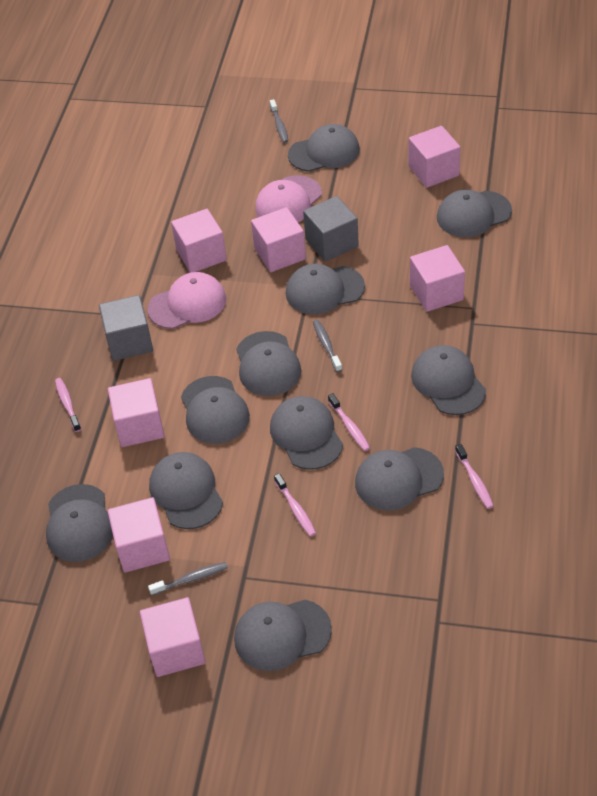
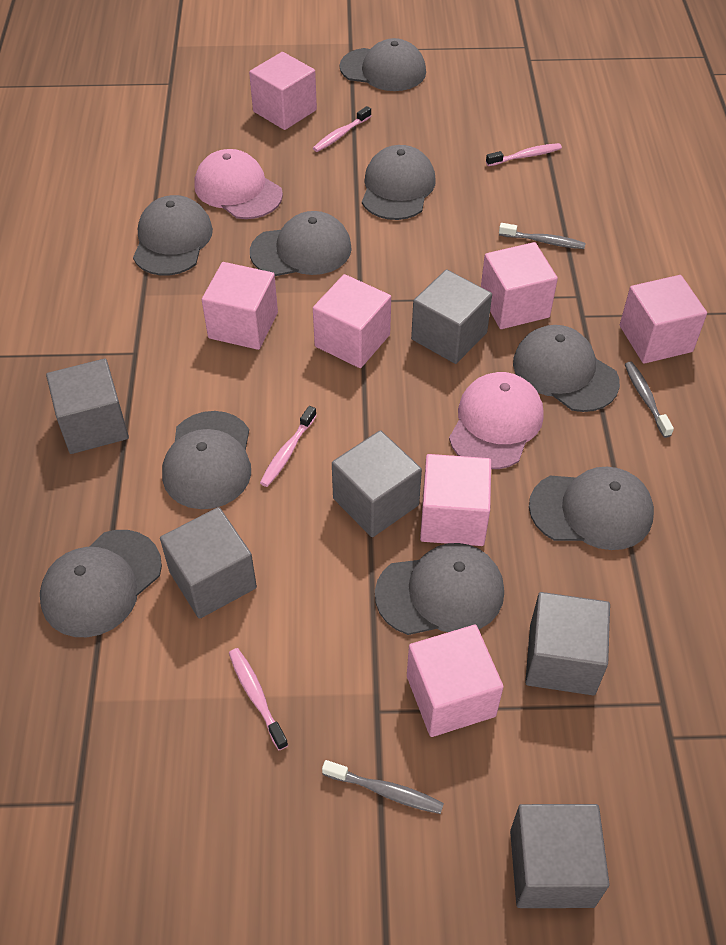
grey cap: 11 -> 9
grey cube: 2 -> 6

